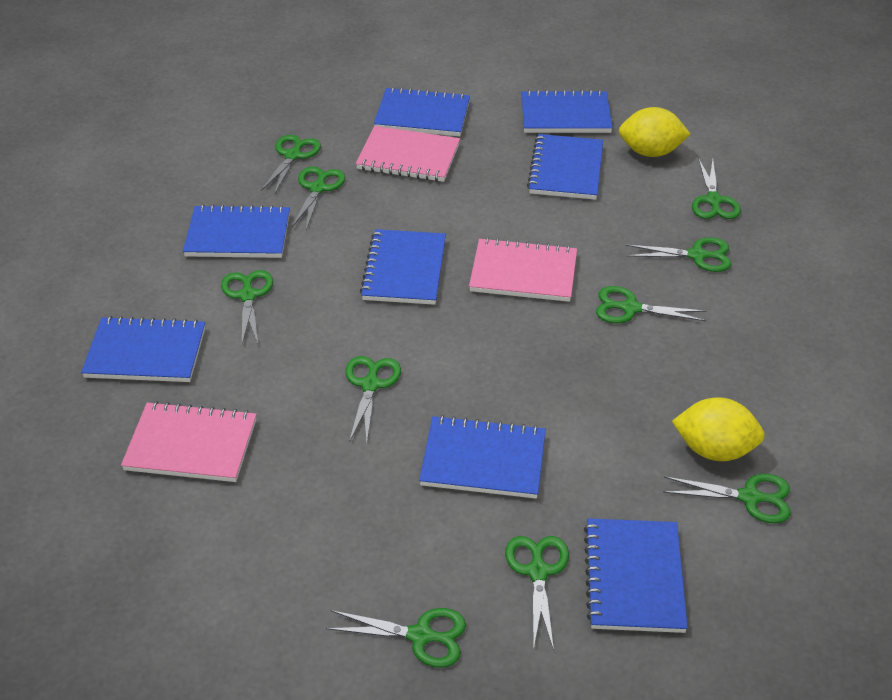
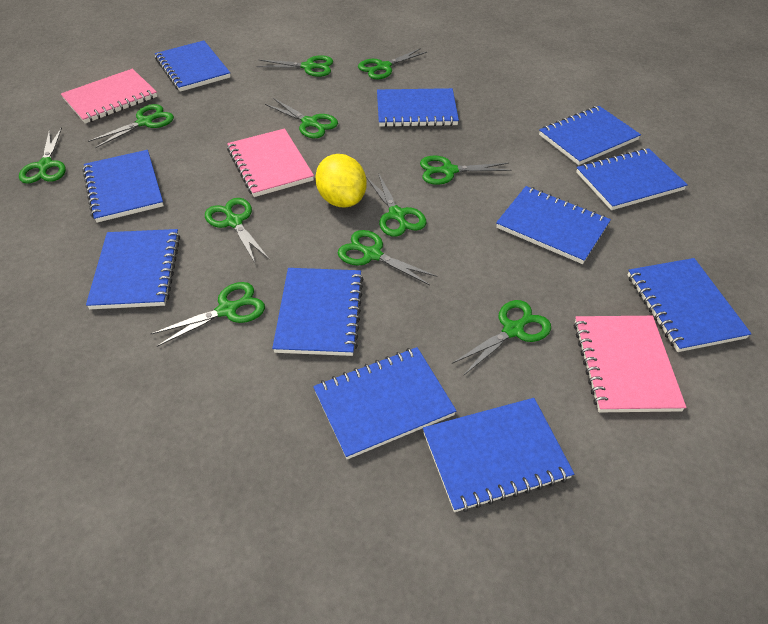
blue notebook: 8 -> 11
green scissors: 10 -> 11
yellow lemon: 2 -> 1

